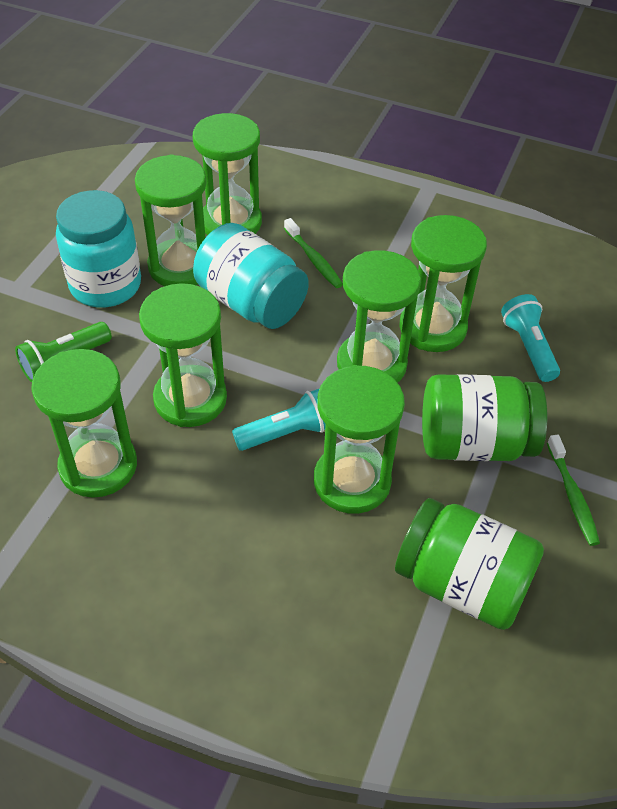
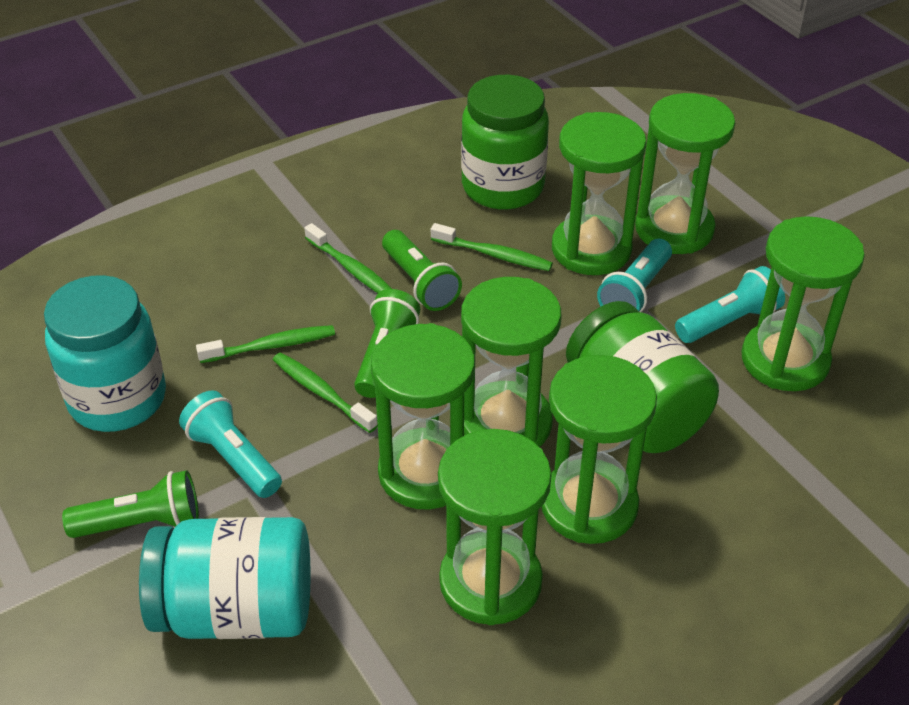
green flashlight: 1 -> 3
green toothbrush: 2 -> 4
turquoise flashlight: 2 -> 3

